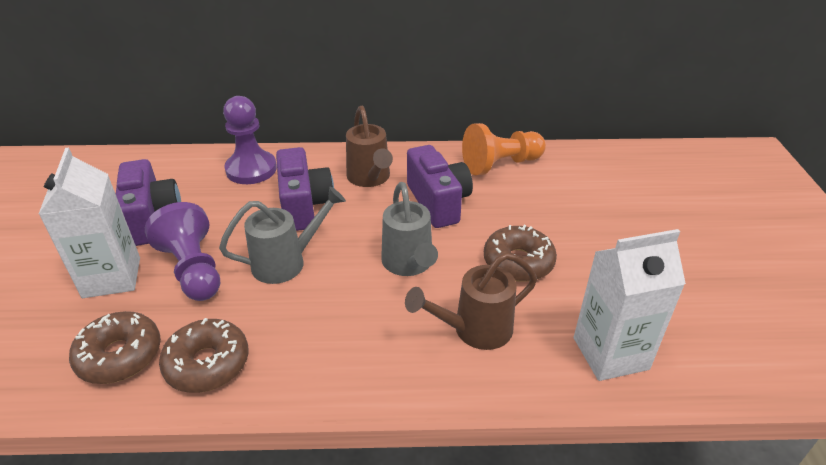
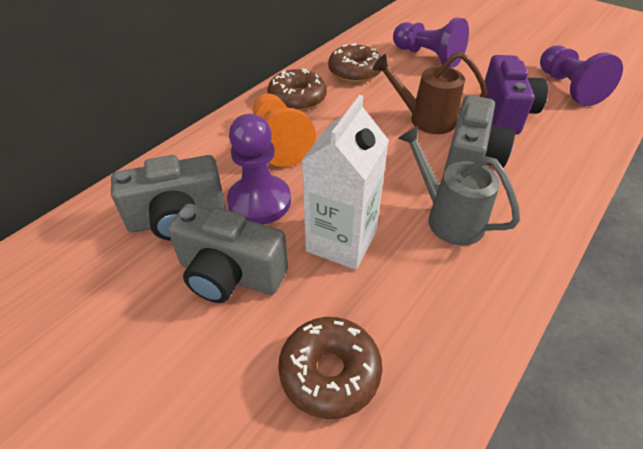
brown watering can: 2 -> 1
grey camera: 0 -> 3
grey watering can: 2 -> 1
purple camera: 3 -> 1
purple pawn: 2 -> 3
white carton: 2 -> 1

